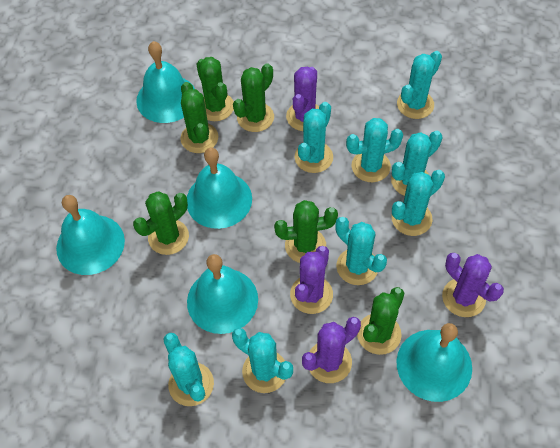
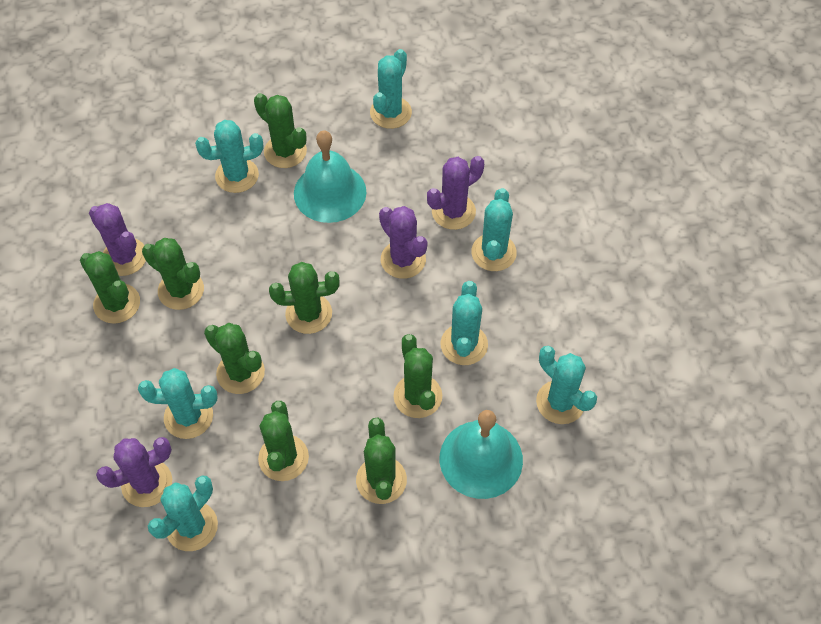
green cactus: 6 -> 8
turquoise bell: 5 -> 2
turquoise cactus: 8 -> 7

